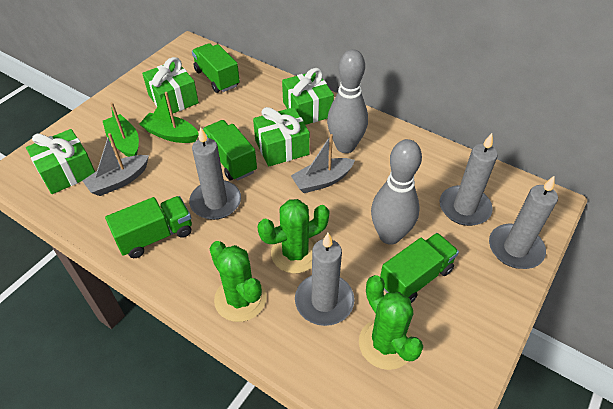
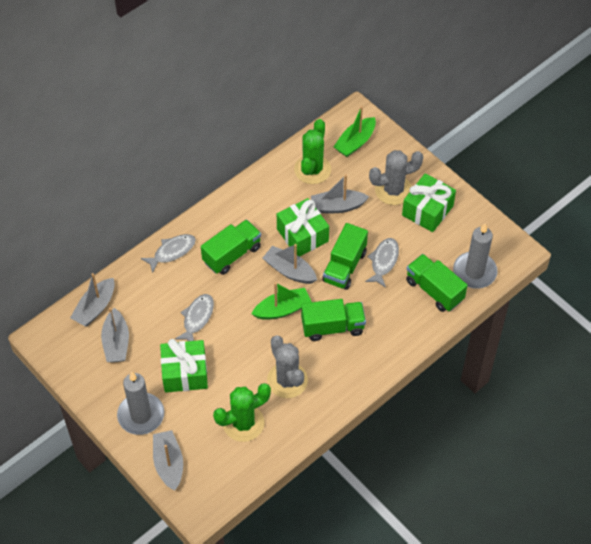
green cactus: 3 -> 2
green gift: 4 -> 3
grey boat: 2 -> 5
grey bowling pin: 2 -> 0
grey cactus: 0 -> 2
grey candle: 4 -> 2
grey fish: 0 -> 3

